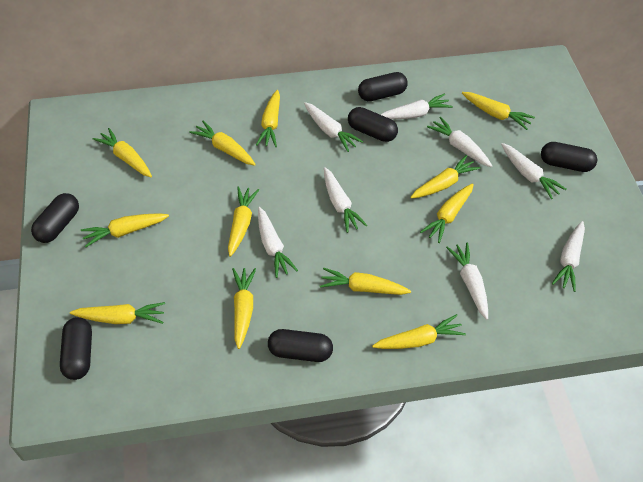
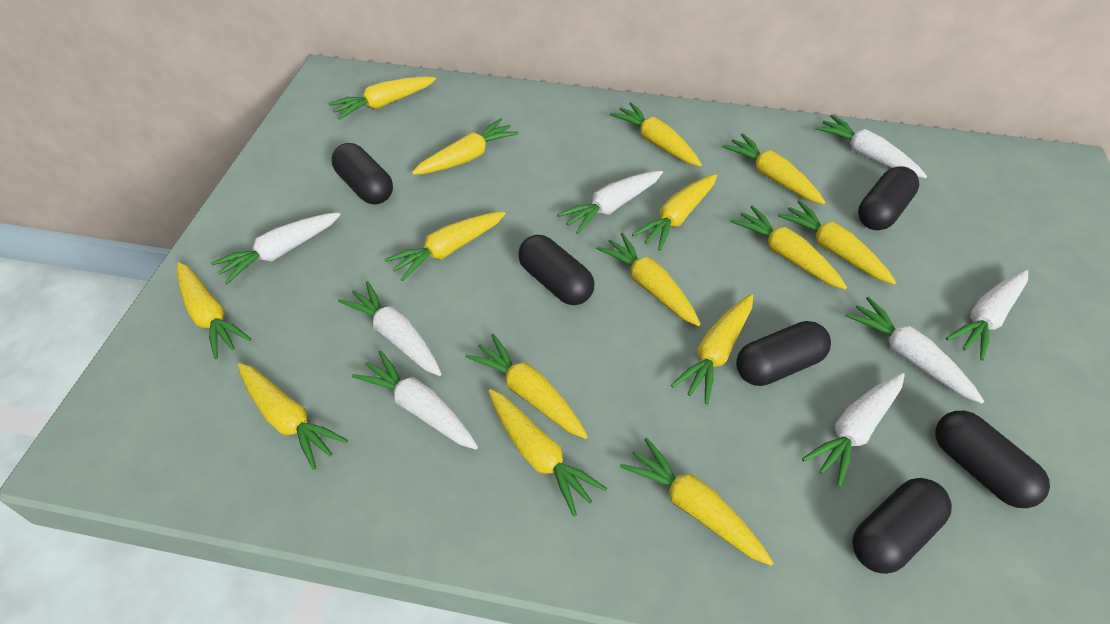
yellow carrot: 12 -> 15

